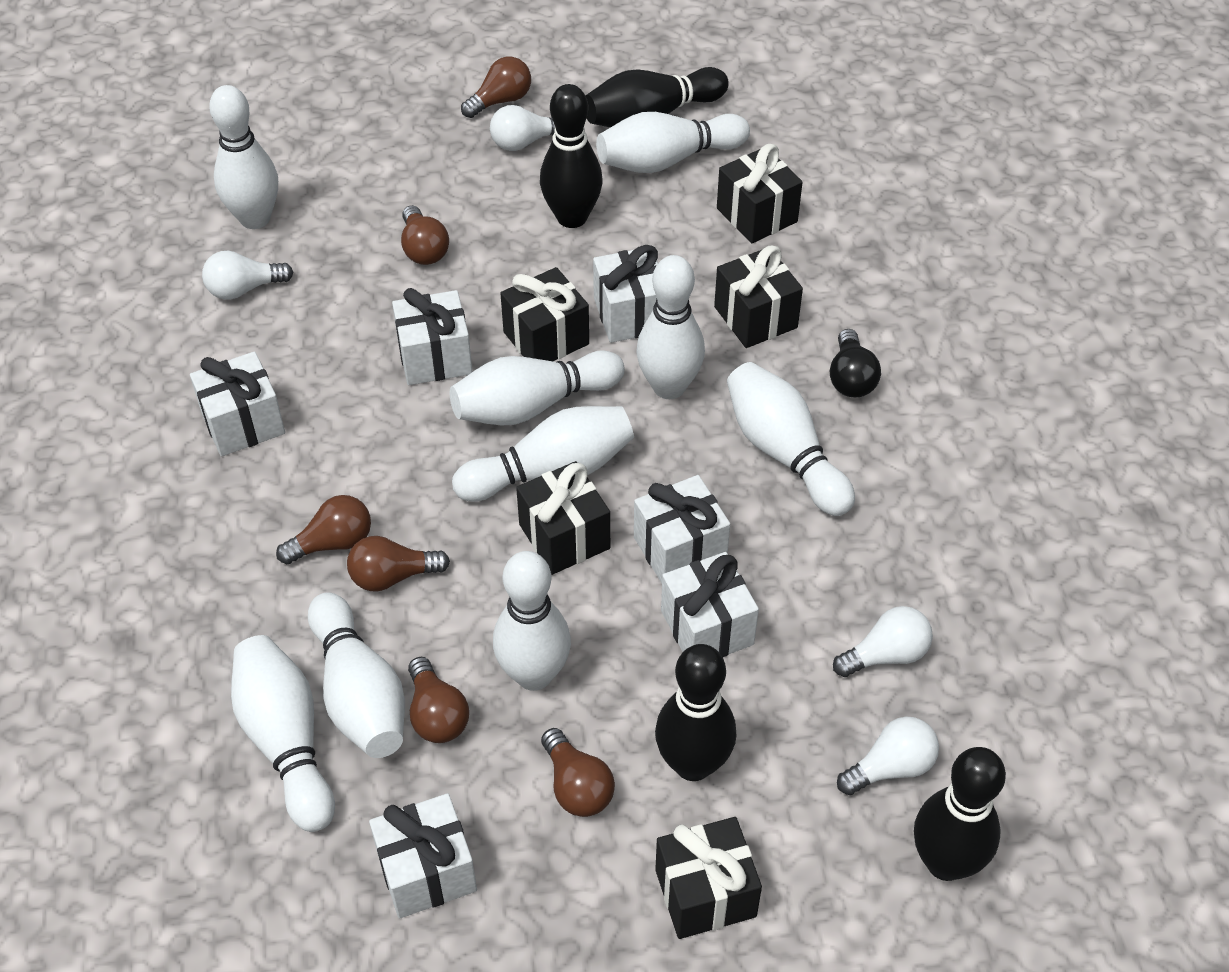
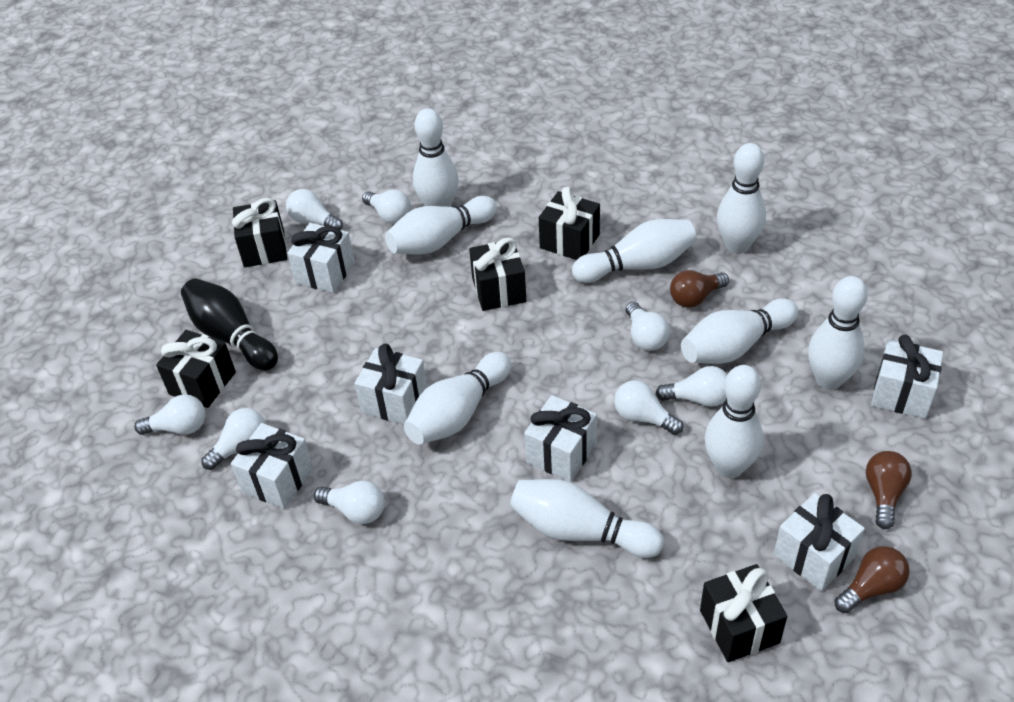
black bowling pin: 4 -> 1
black light bulb: 1 -> 0
brown light bulb: 6 -> 3
white light bulb: 4 -> 8

